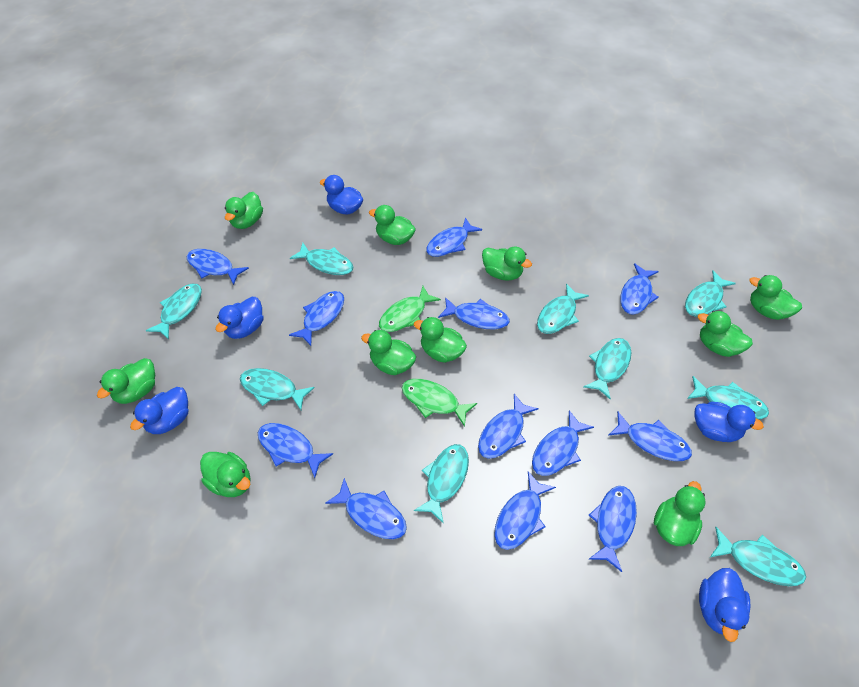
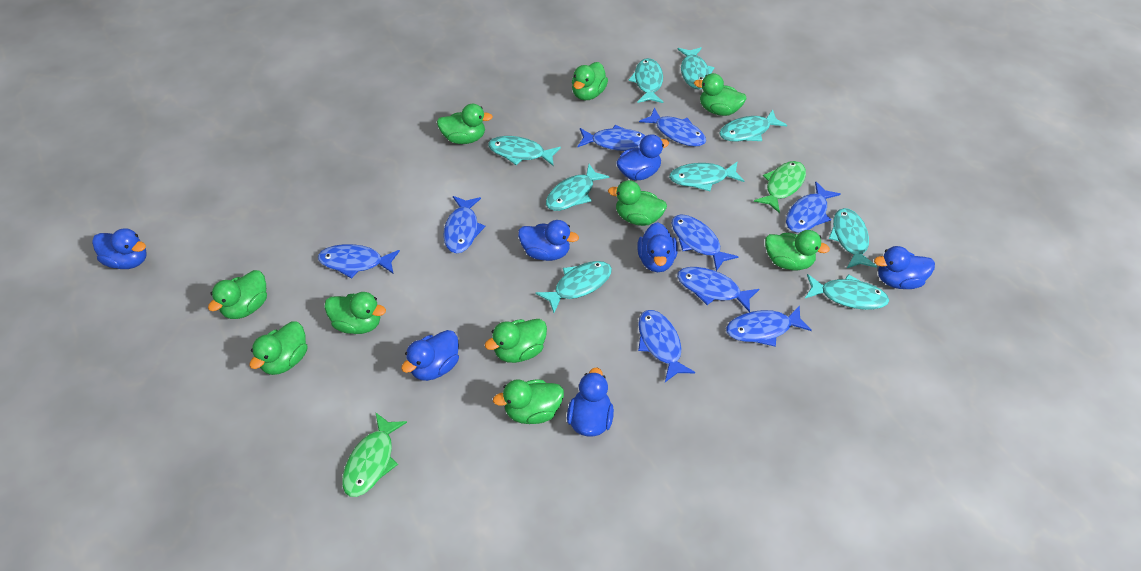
blue duck: 5 -> 7
blue fish: 12 -> 9

